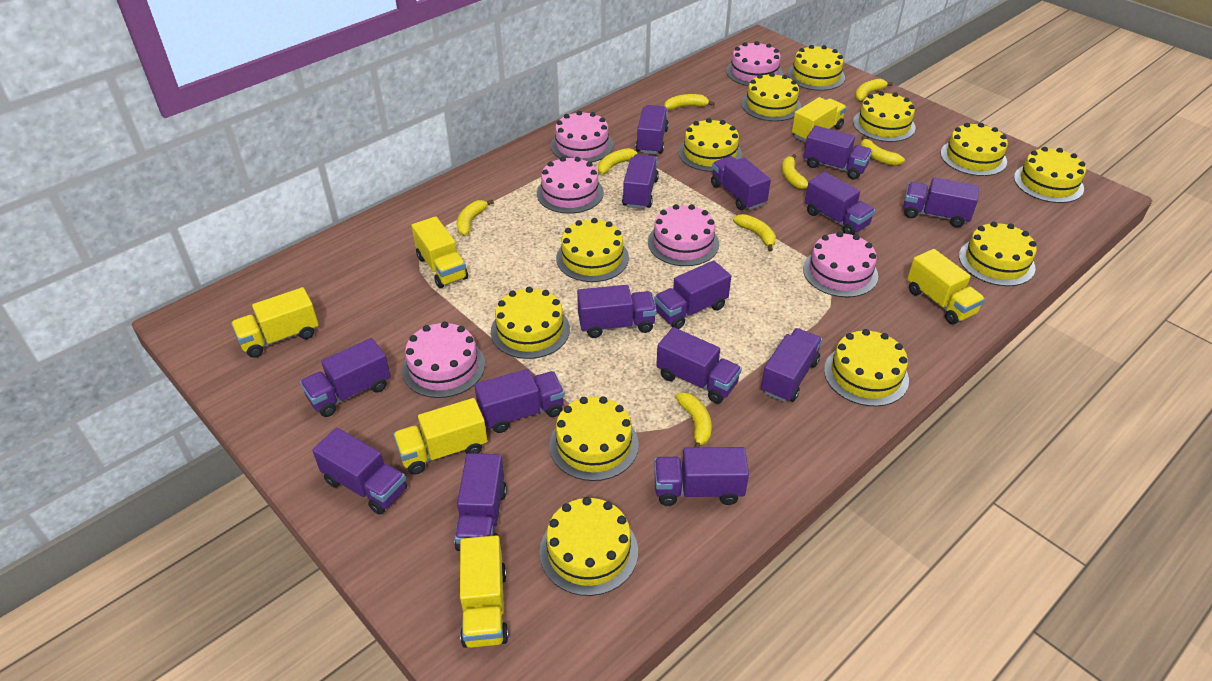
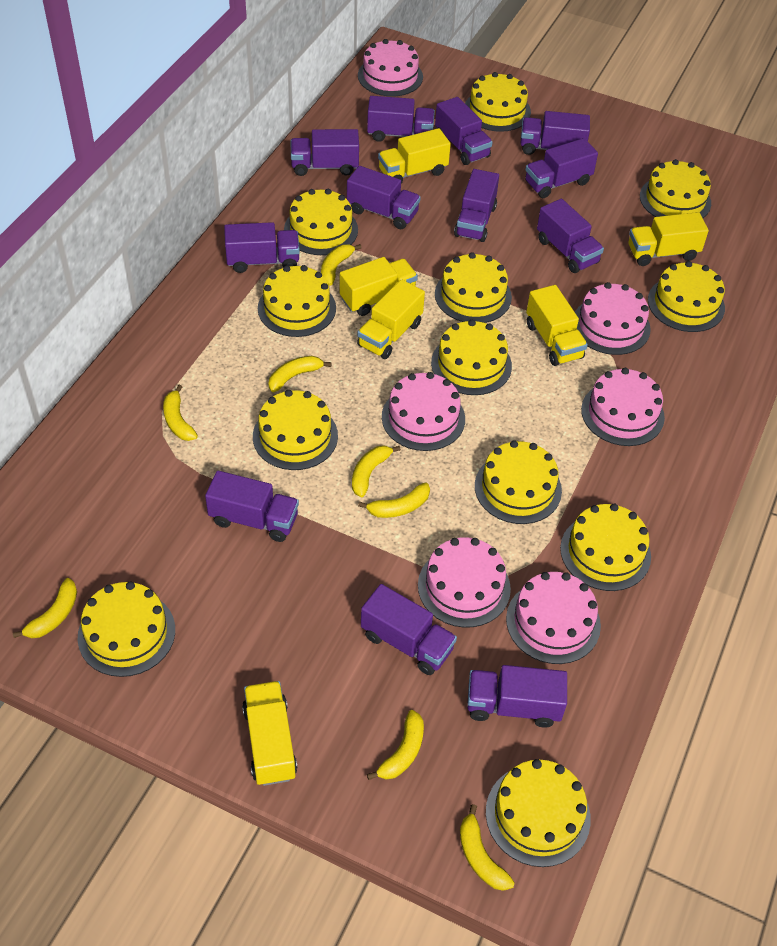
purple truck: 15 -> 12

